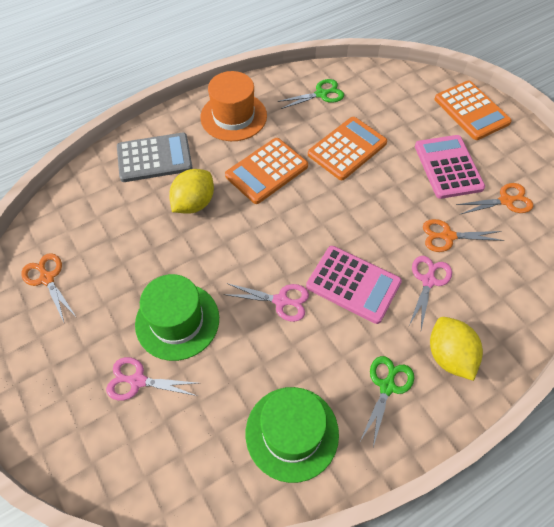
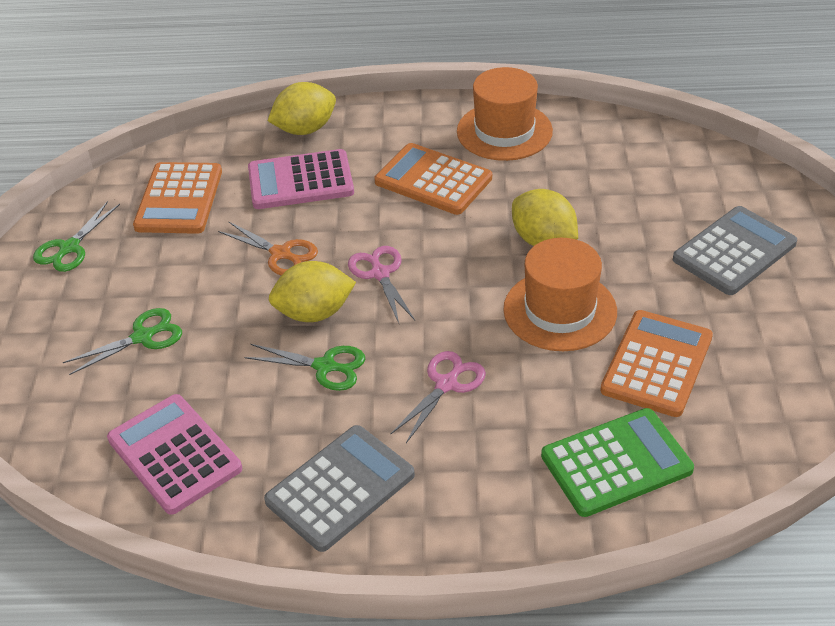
green calculator: 0 -> 1
green hat: 2 -> 0
green scissors: 2 -> 3
grey calculator: 1 -> 2
orange hat: 1 -> 2
orange scissors: 3 -> 1
pink scissors: 3 -> 2
yellow lemon: 2 -> 3

